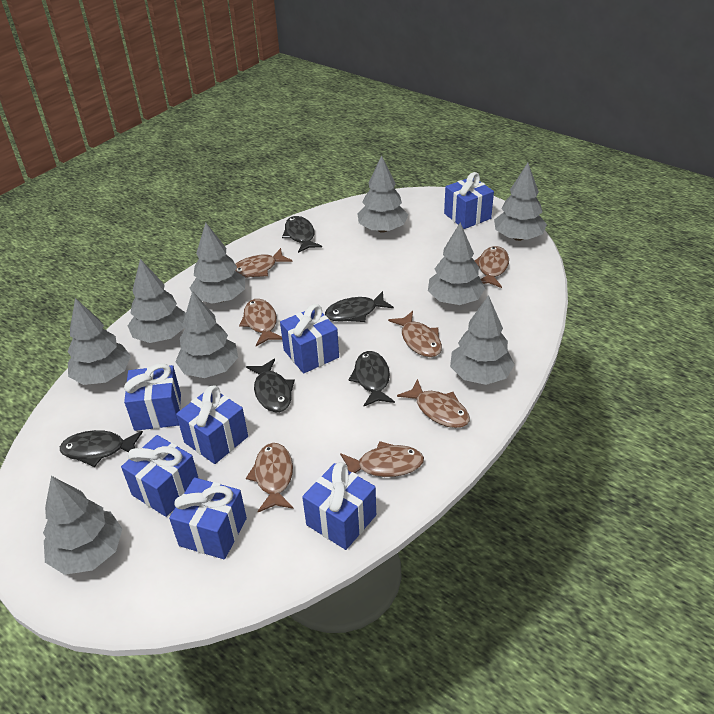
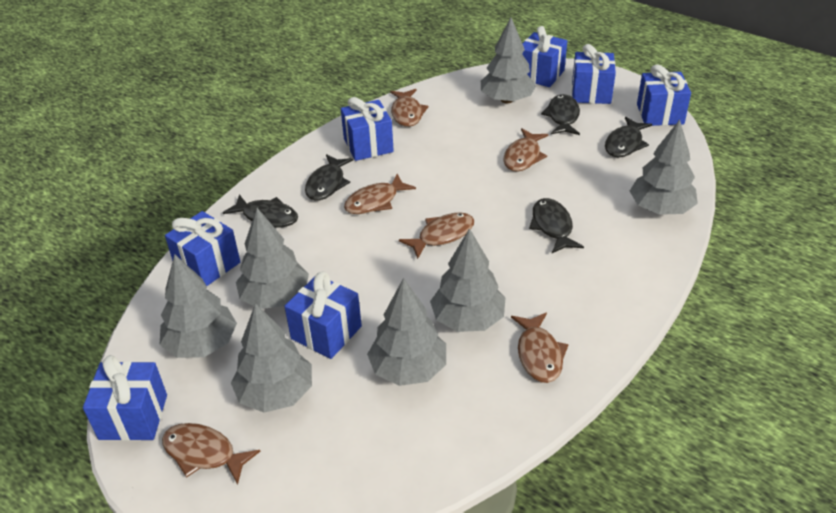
brown fish: 7 -> 6
grey tree: 9 -> 7

